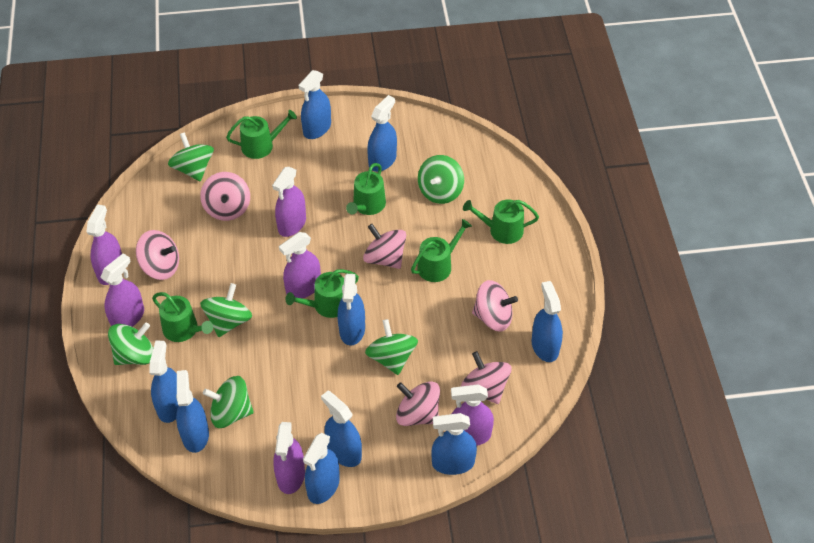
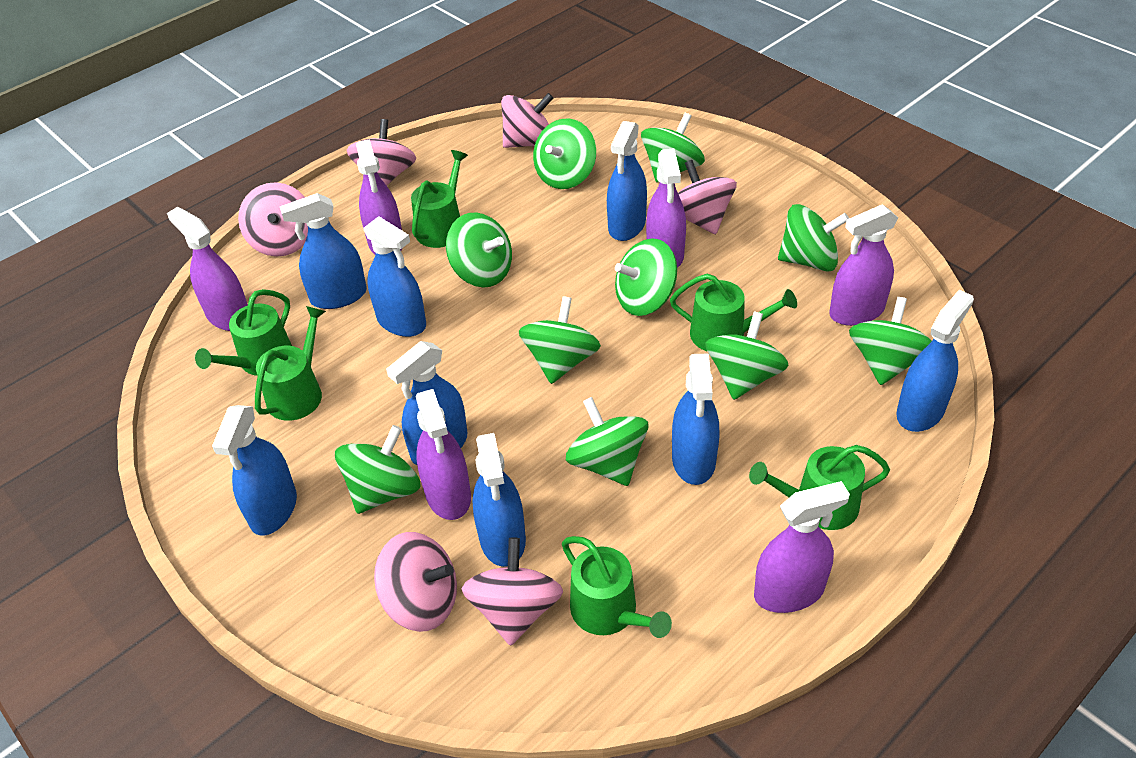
blue spray bottle: 9 -> 8
green spinning top: 6 -> 10

